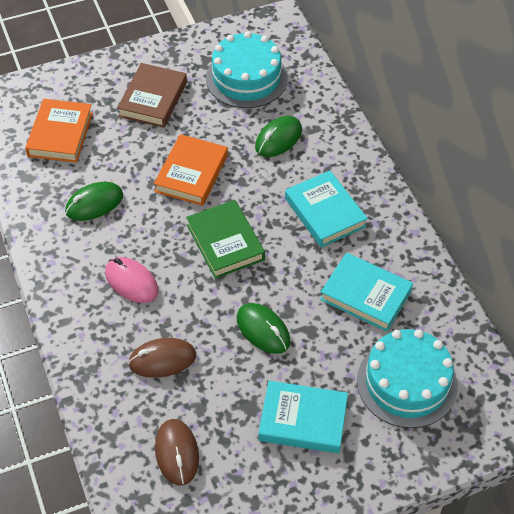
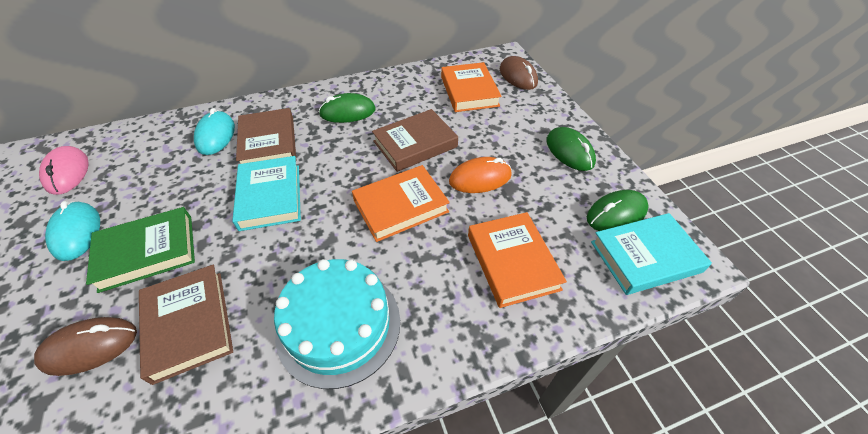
brown book: 1 -> 3
orange book: 2 -> 3
orange mouse: 0 -> 1
turquoise book: 3 -> 2
turquoise cake: 2 -> 1
turquoise mouse: 0 -> 2

